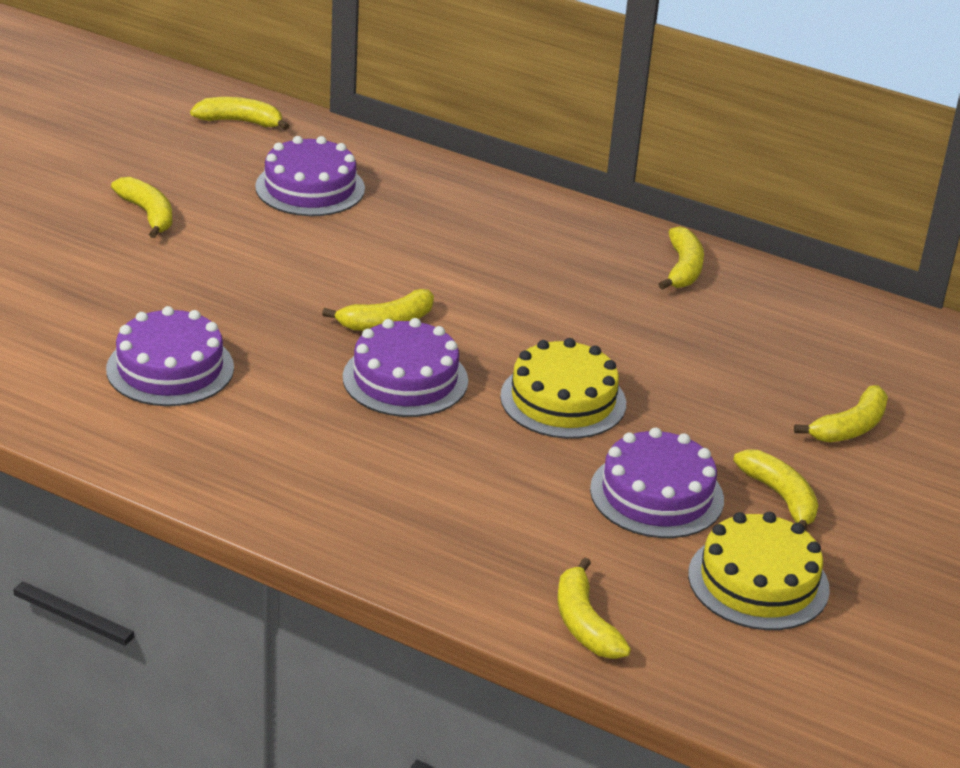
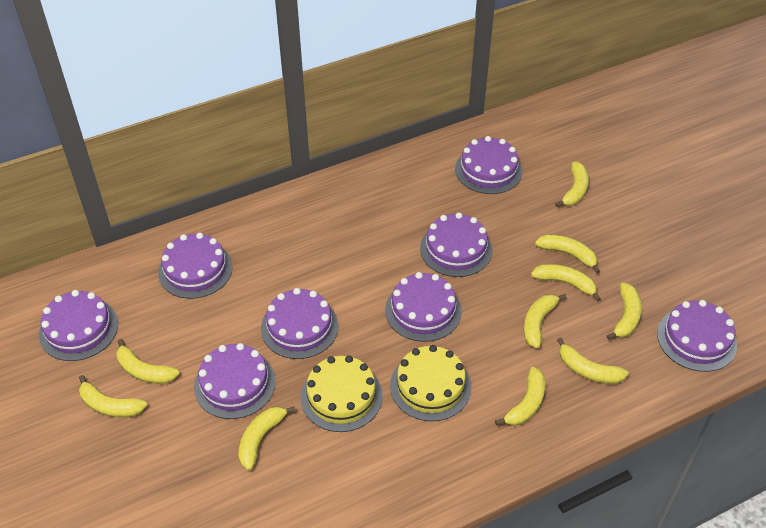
purple cake: 4 -> 8
yellow banana: 7 -> 10

